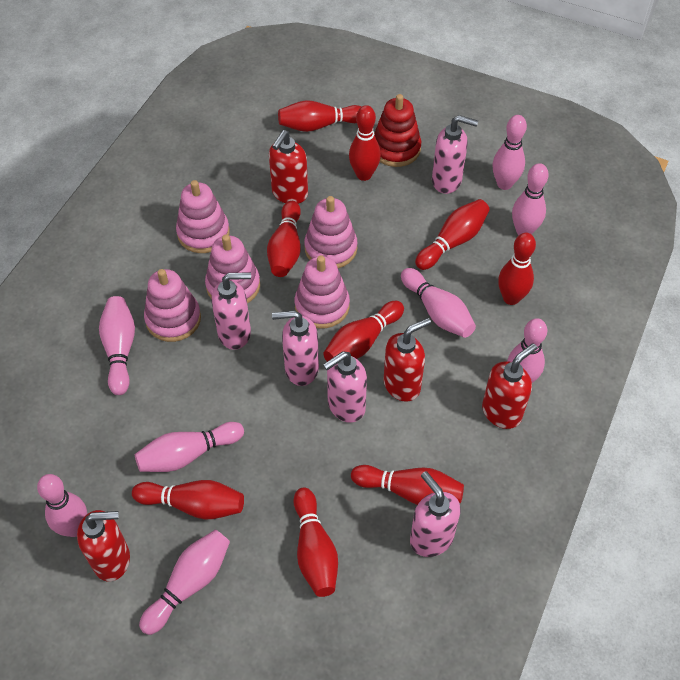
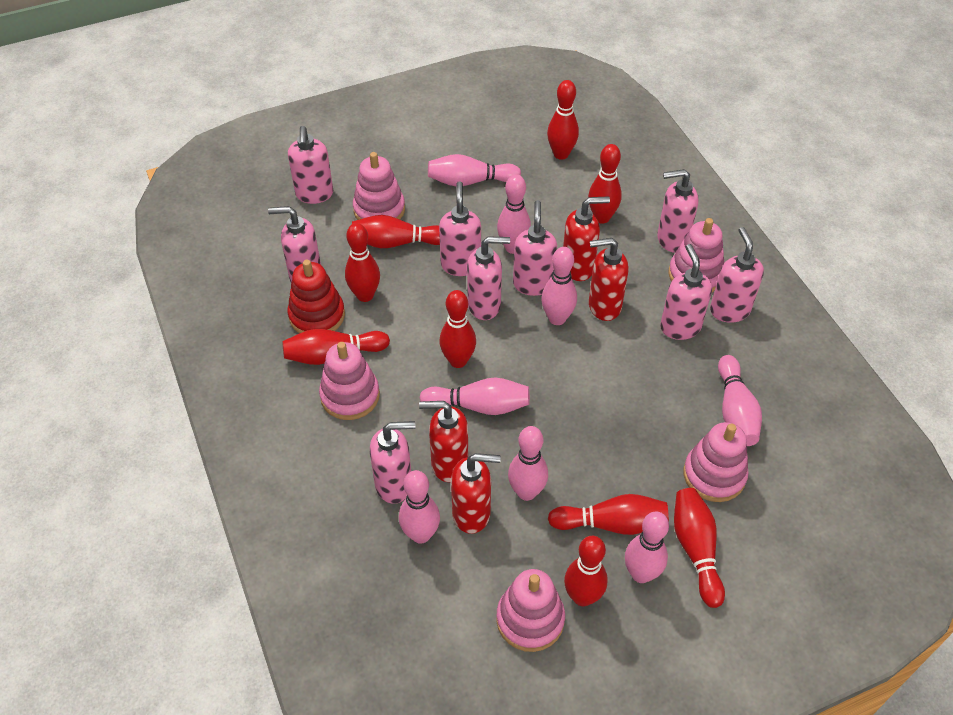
pink soap dispenser: 5 -> 9

